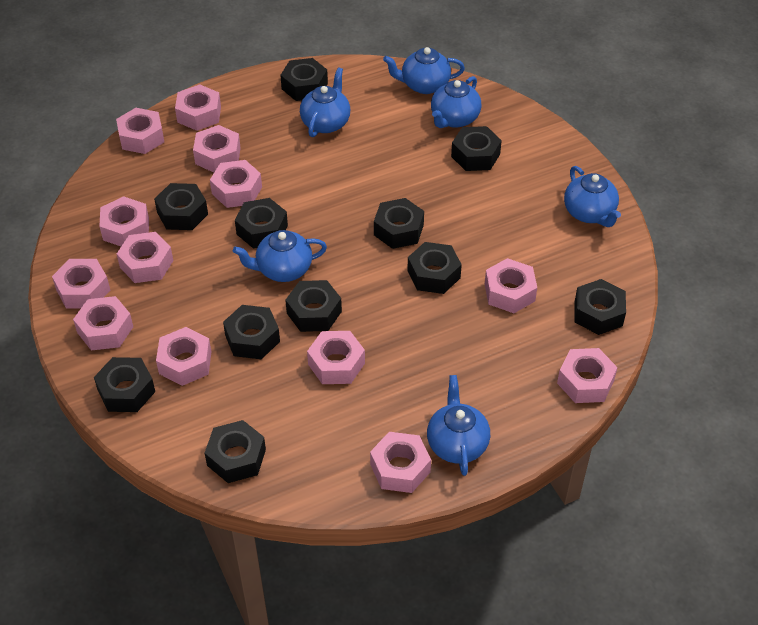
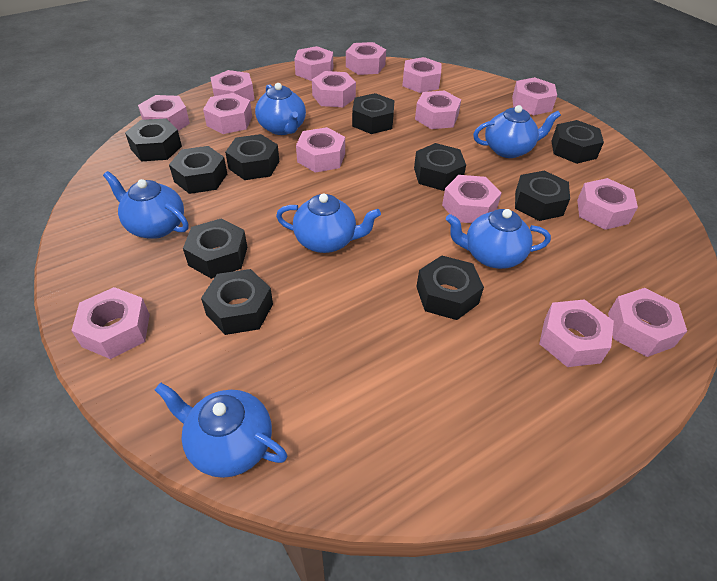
black nut: 11 -> 10
pink nut: 13 -> 15

